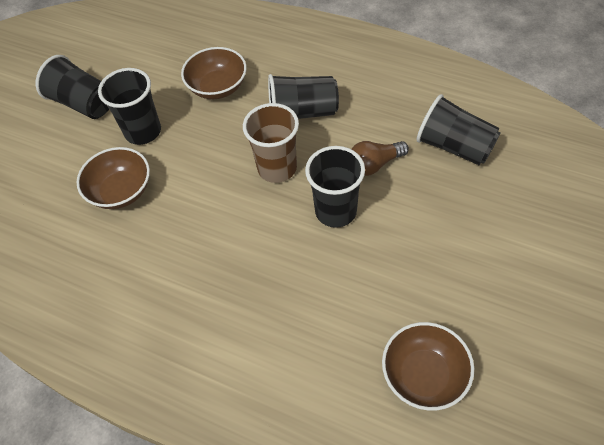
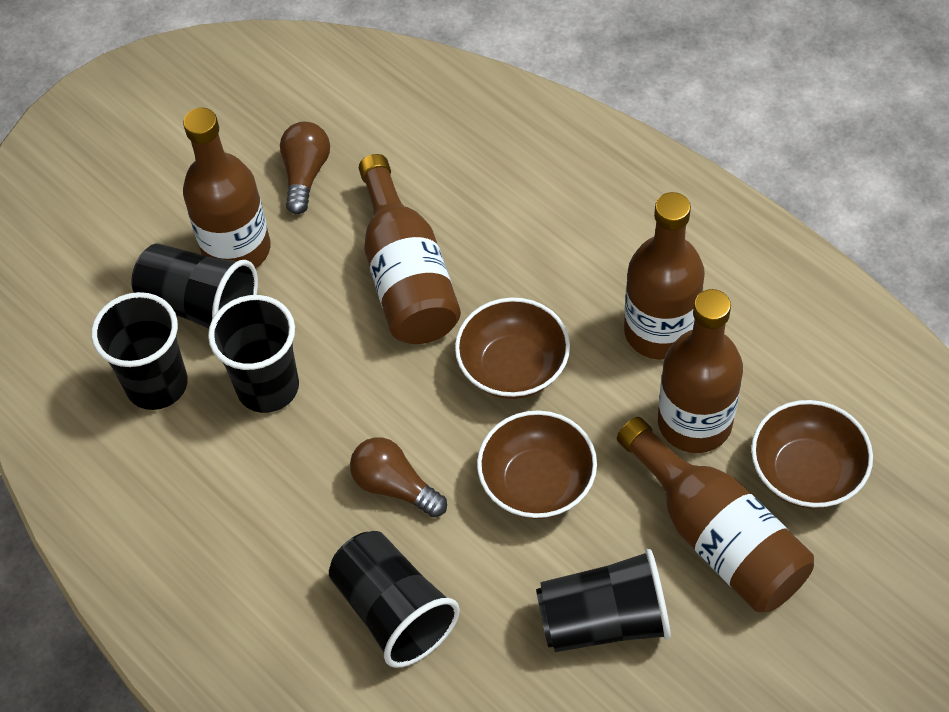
brown bottle: 0 -> 5
brown cup: 1 -> 0
brown light bulb: 1 -> 2

